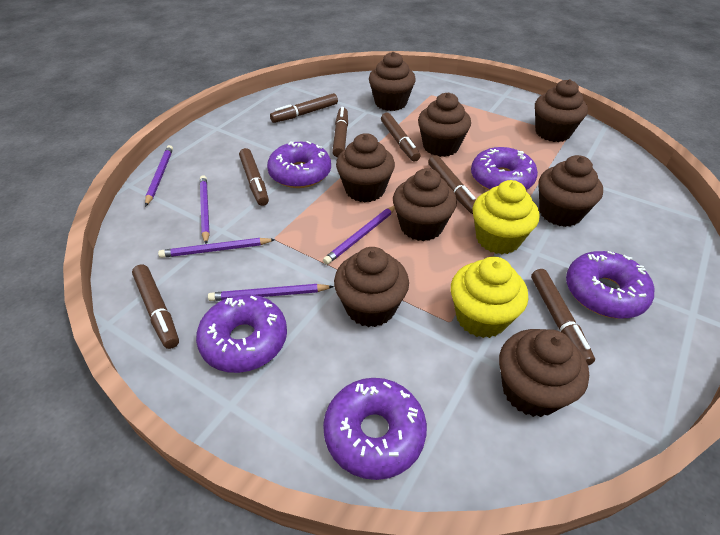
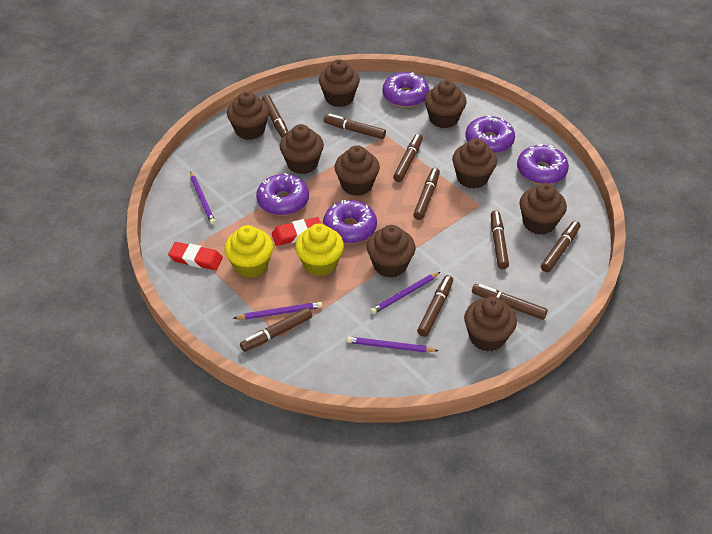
brown cupcake: 8 -> 9
brown marker: 7 -> 9
purple pencil: 5 -> 4
red eraser: 0 -> 2

